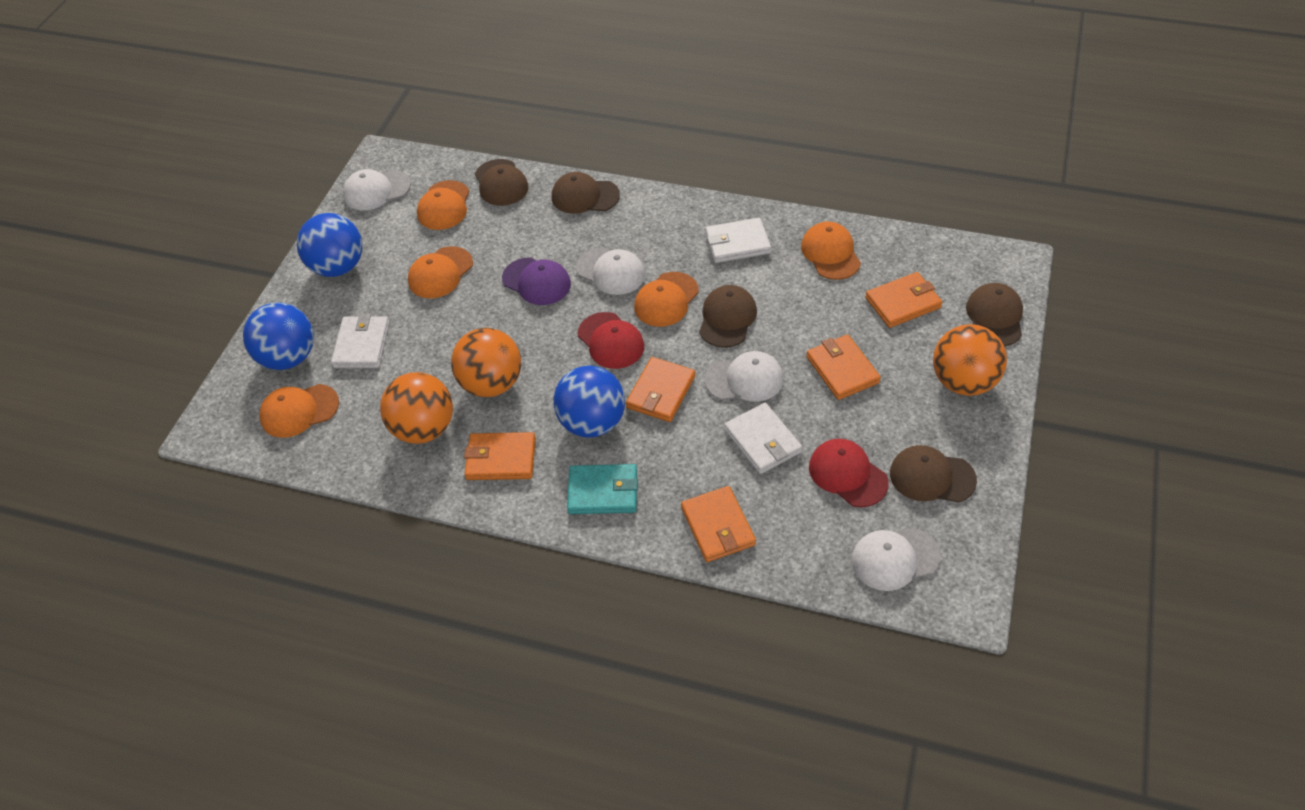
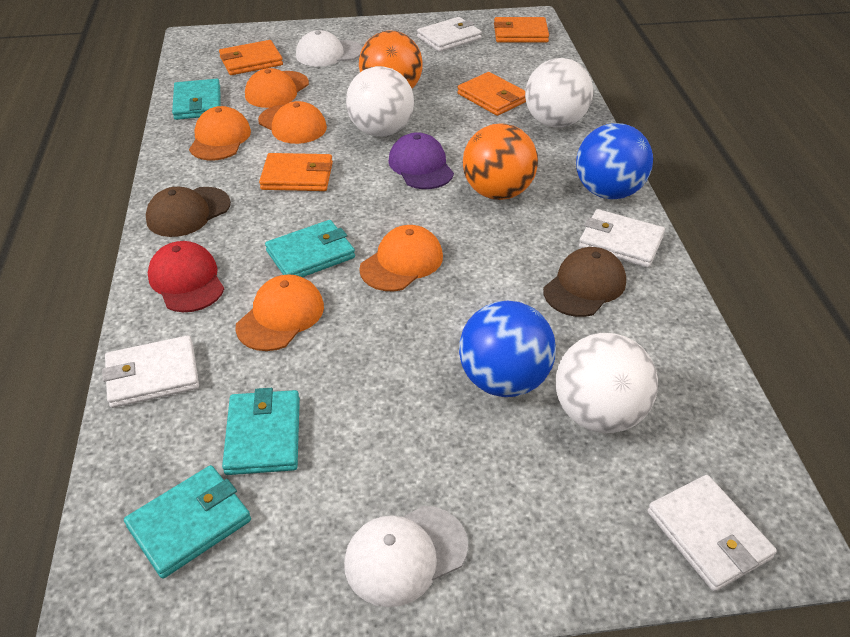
blue ball: 3 -> 2
brown cap: 5 -> 2
orange ball: 3 -> 2
orange wallet: 5 -> 4
red cap: 2 -> 1
turquoise wallet: 1 -> 4
white ball: 0 -> 3
white cap: 4 -> 2
white wallet: 3 -> 4

